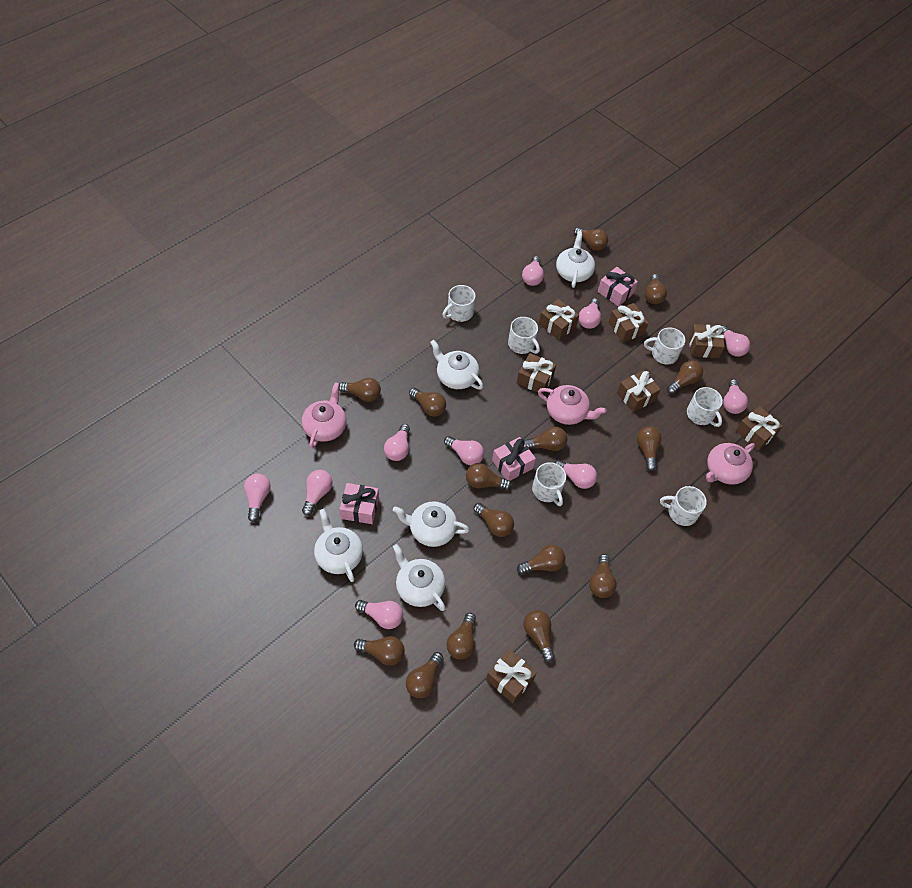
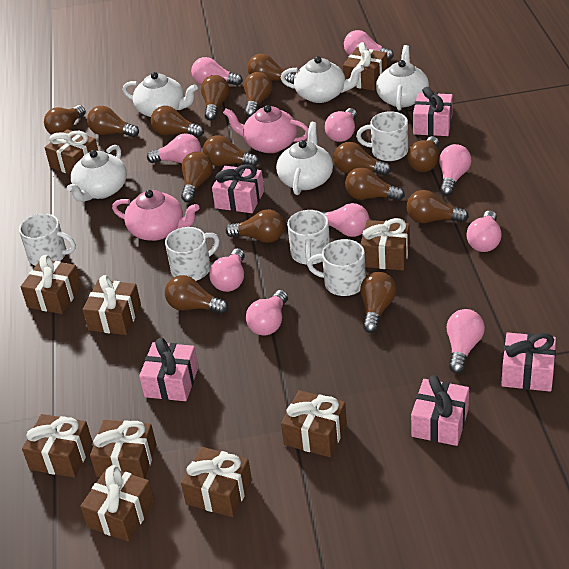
brown gift: 7 -> 10
pink gift: 3 -> 5
pink teapot: 3 -> 2
white mug: 6 -> 5

